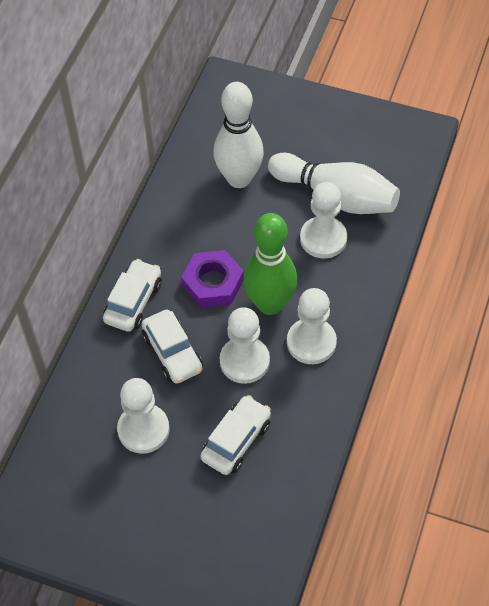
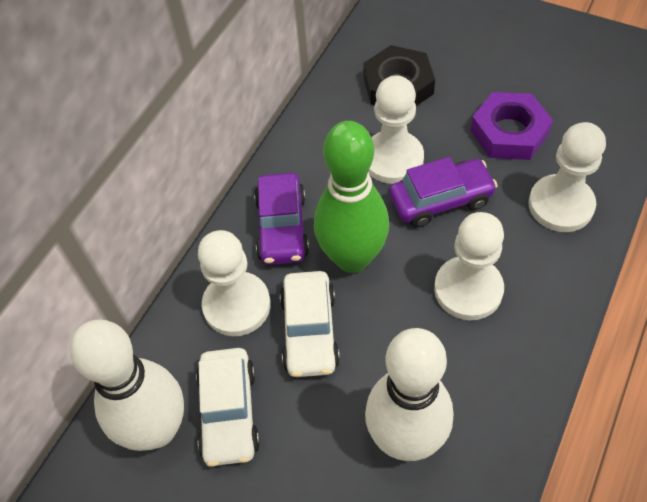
black nut: 0 -> 1
purple car: 0 -> 2
white car: 3 -> 2

